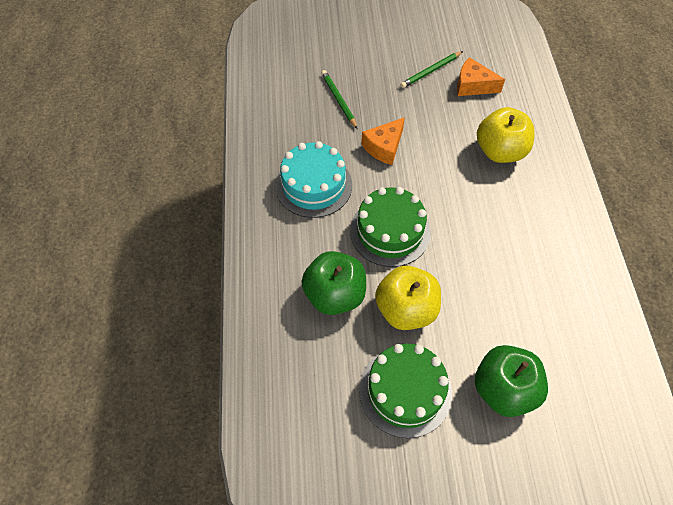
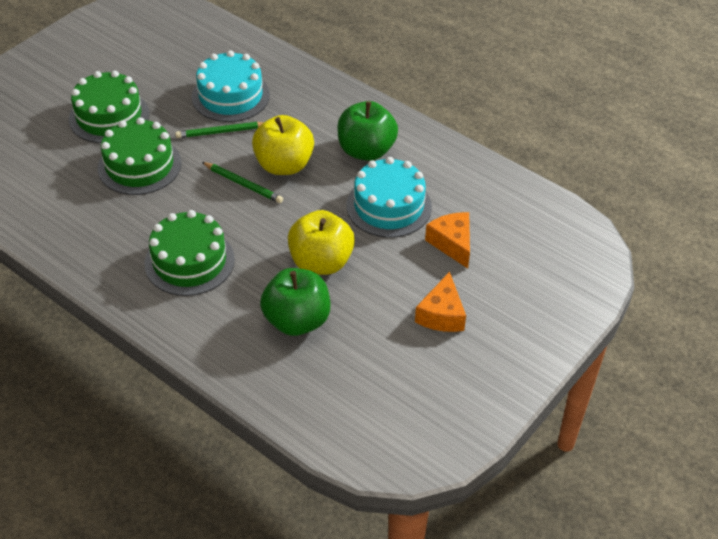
green cake: 2 -> 3
turquoise cake: 1 -> 2

